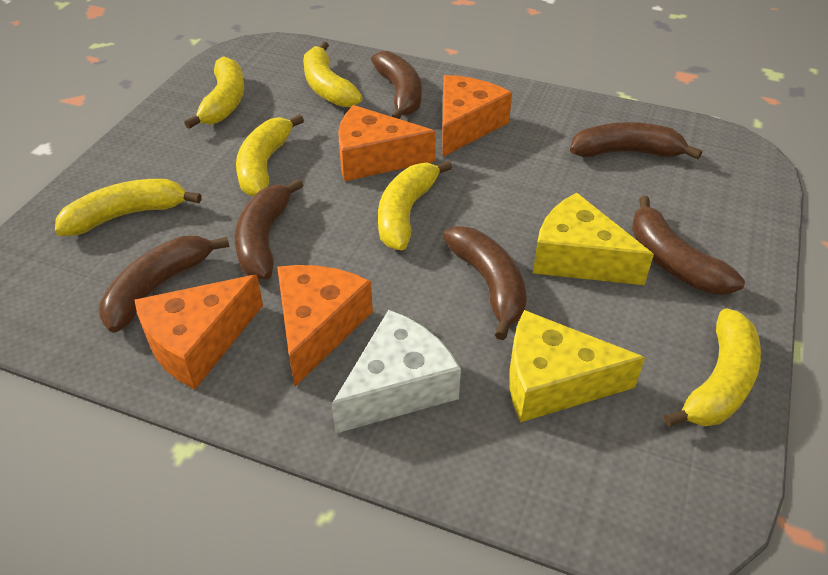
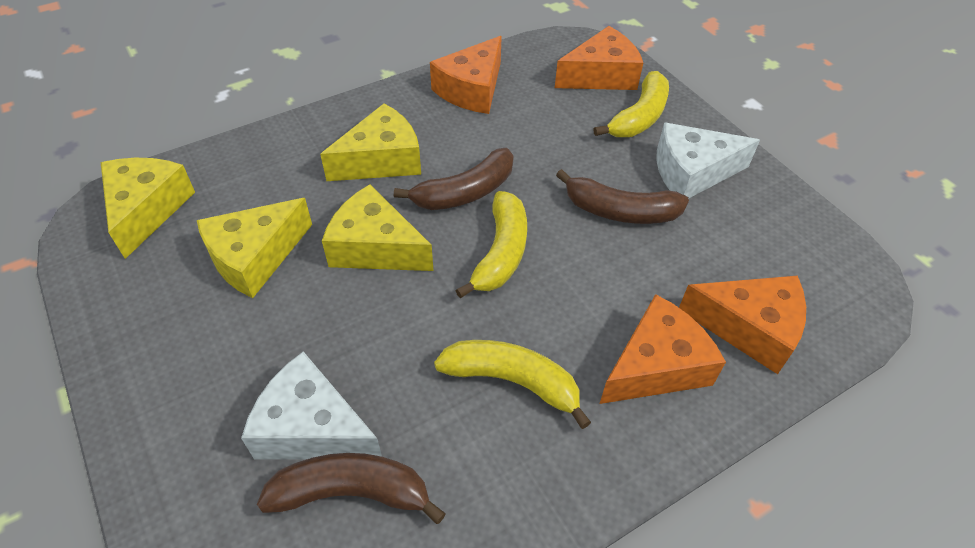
brown banana: 6 -> 3
white cheese: 1 -> 2
yellow banana: 6 -> 3
yellow cheese: 2 -> 4

